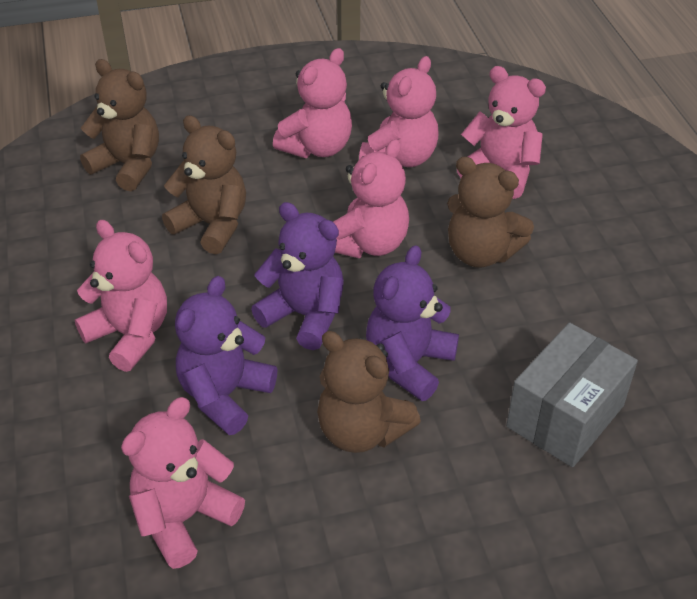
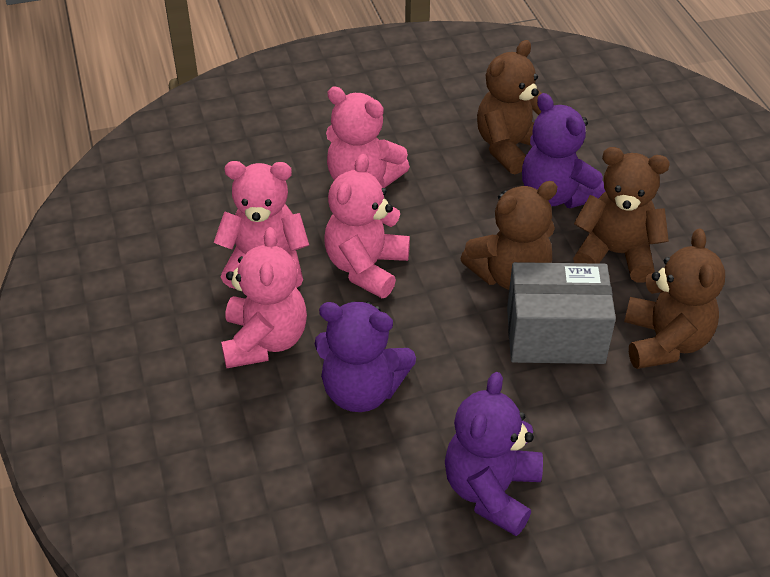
pink teddy bear: 6 -> 4

